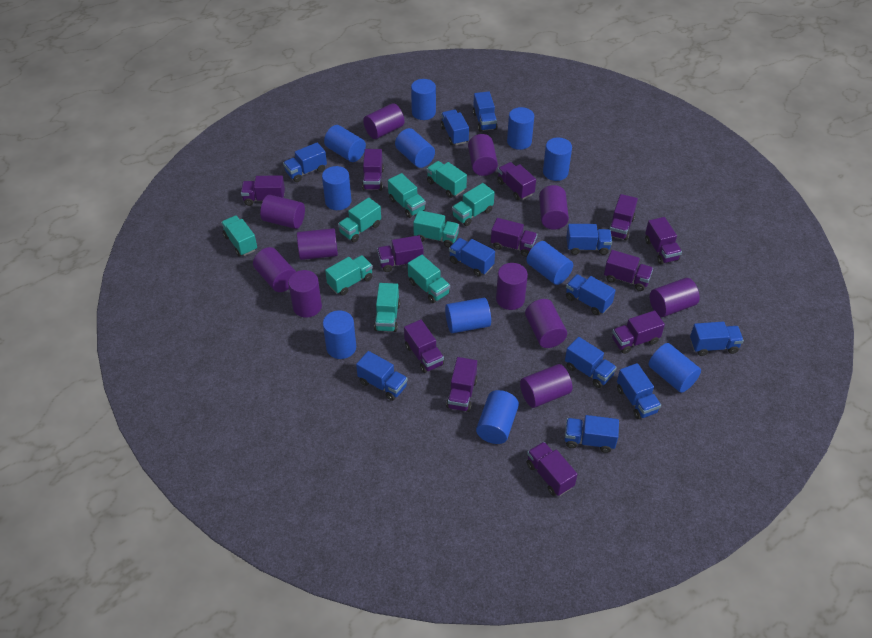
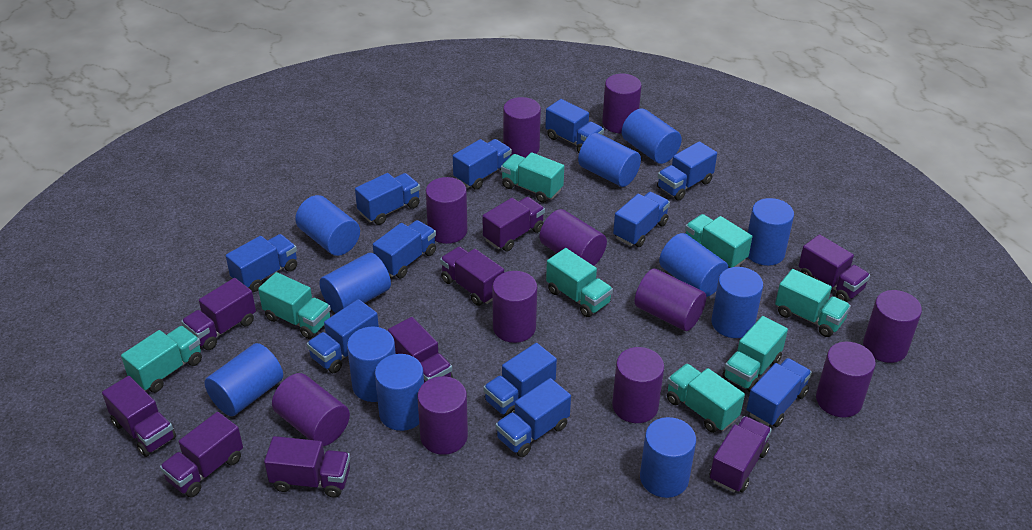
purple truck: 12 -> 9
turquoise truck: 9 -> 8

